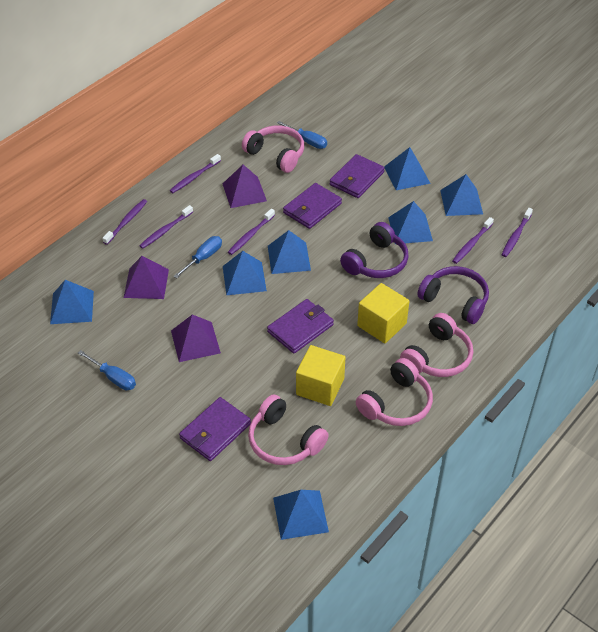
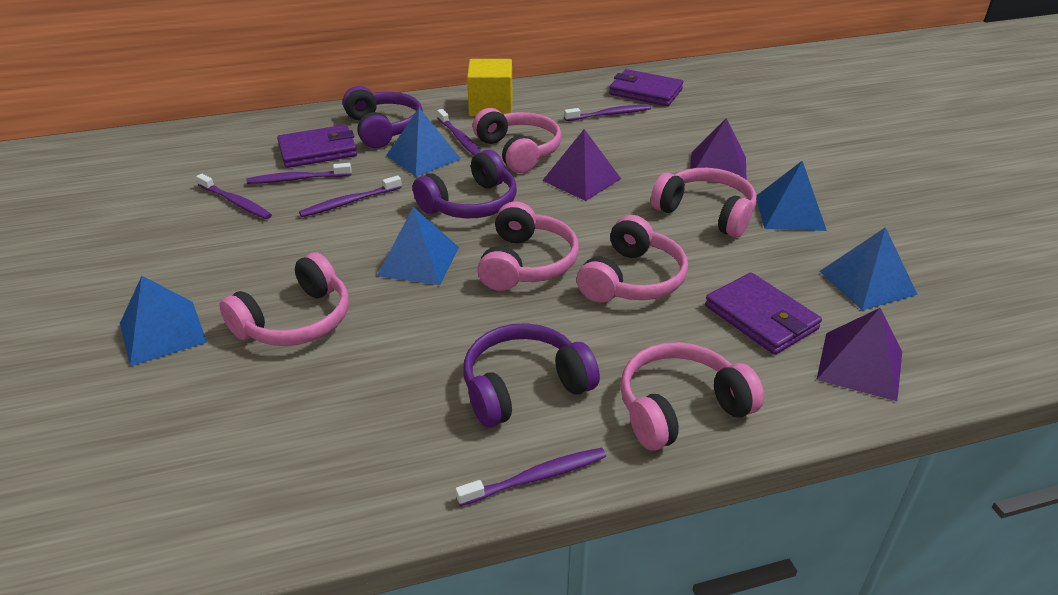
blue pyramid: 7 -> 5
blue screwdriver: 3 -> 0
pink headphones: 4 -> 6
purple headphones: 2 -> 3
purple wallet: 4 -> 3
yellow cube: 2 -> 1

